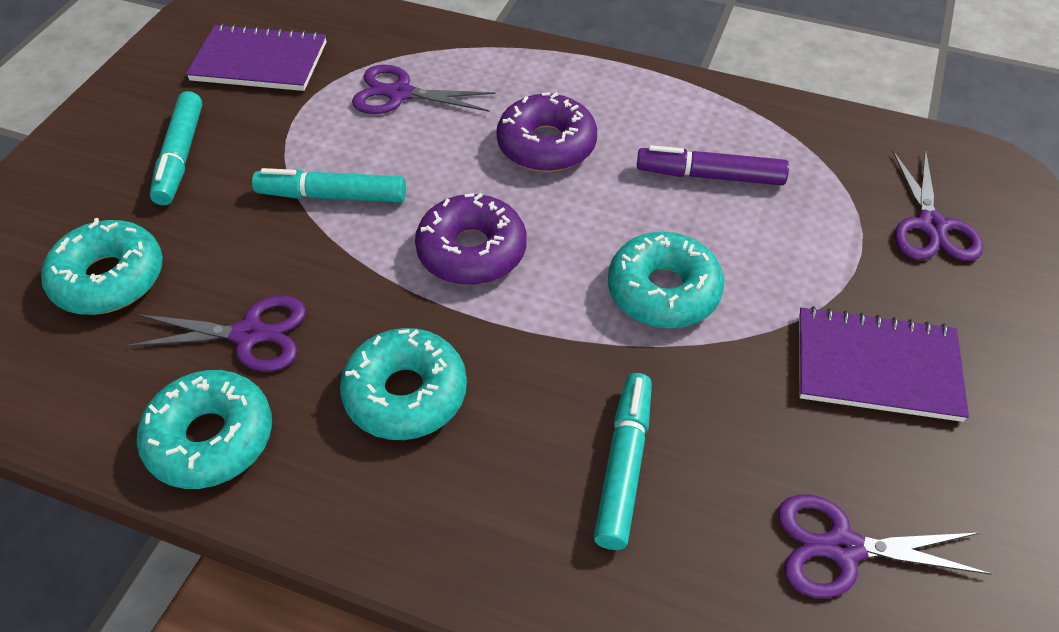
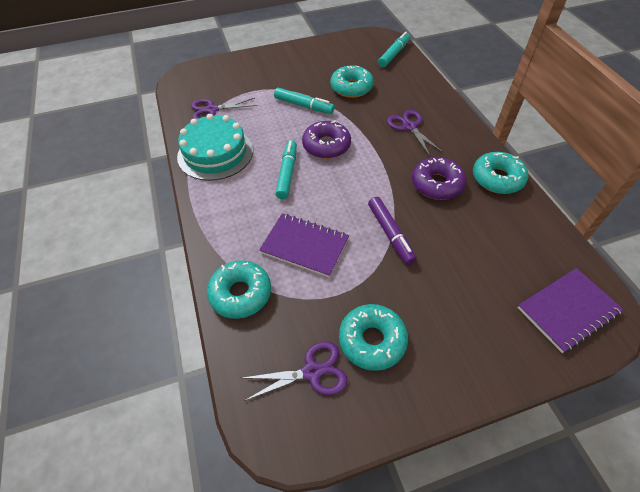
purple scissors: 4 -> 3
turquoise cake: 0 -> 1

